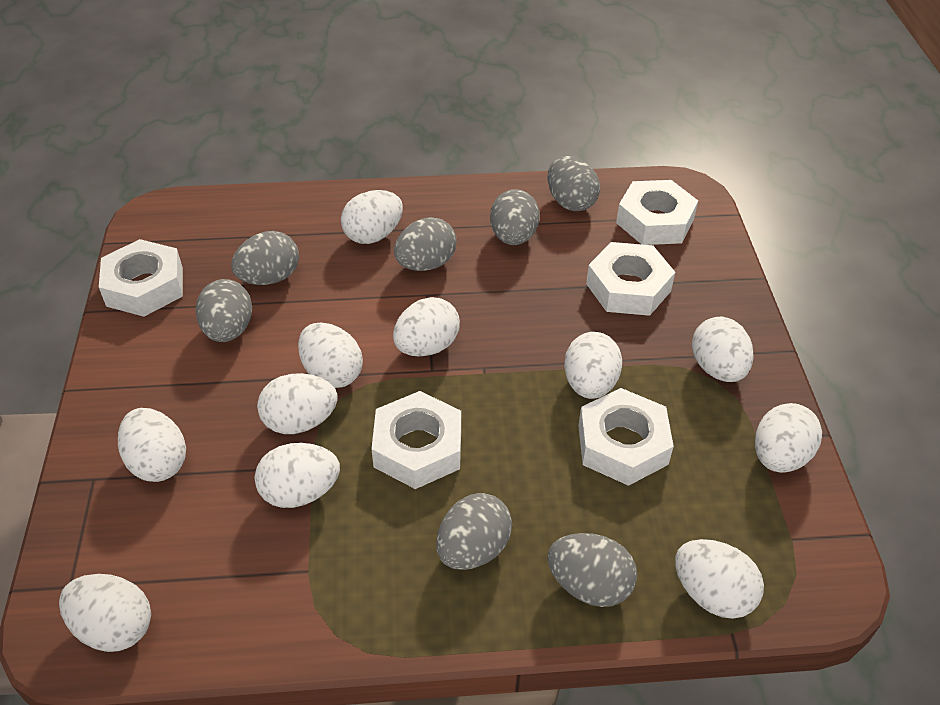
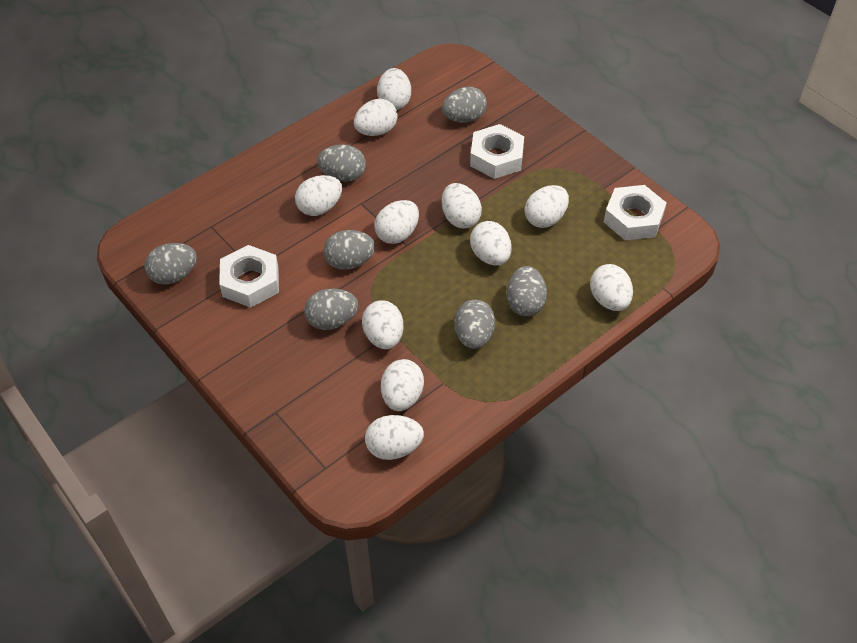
white nut: 5 -> 3

